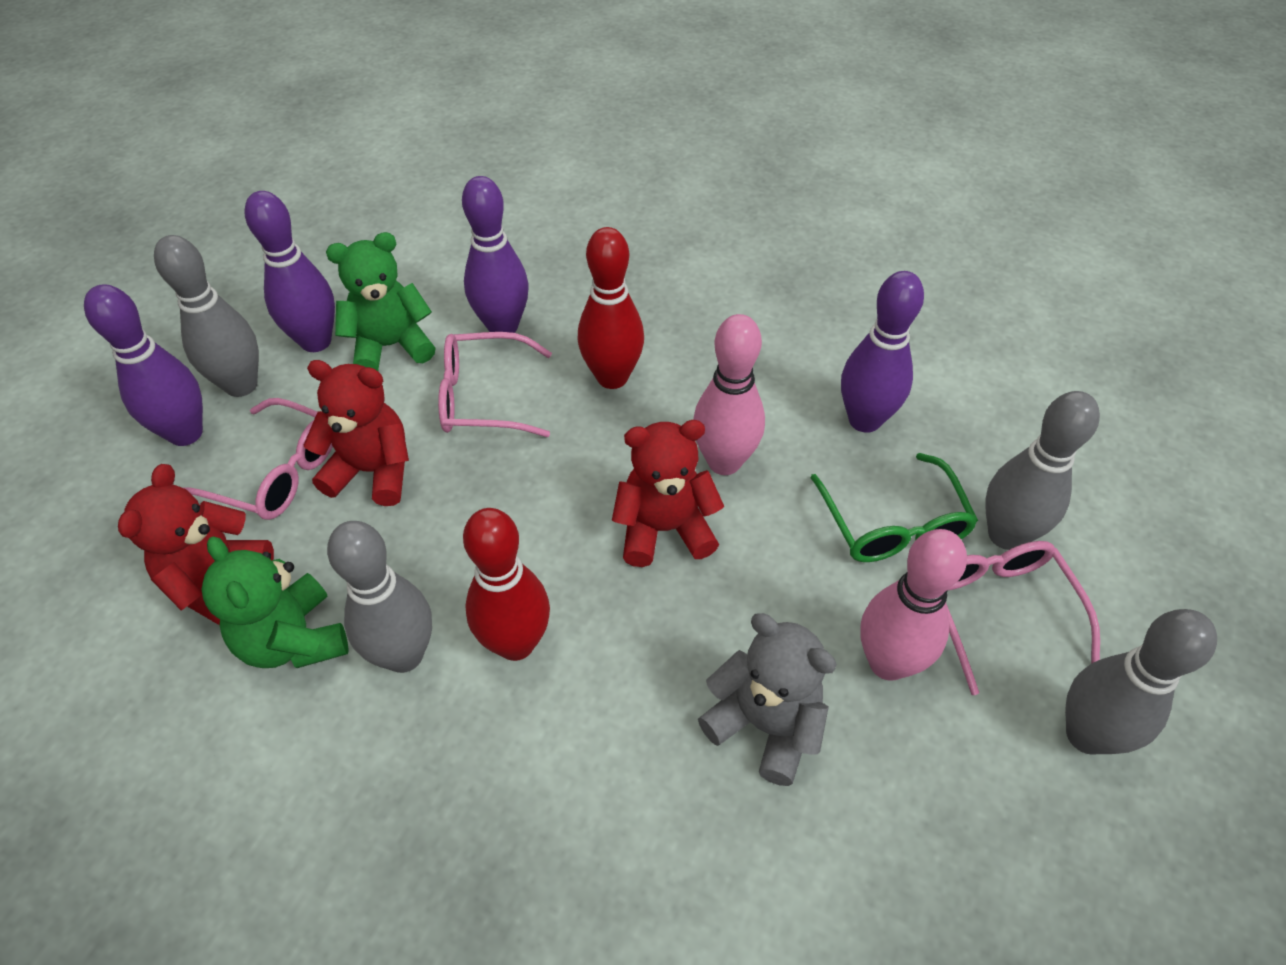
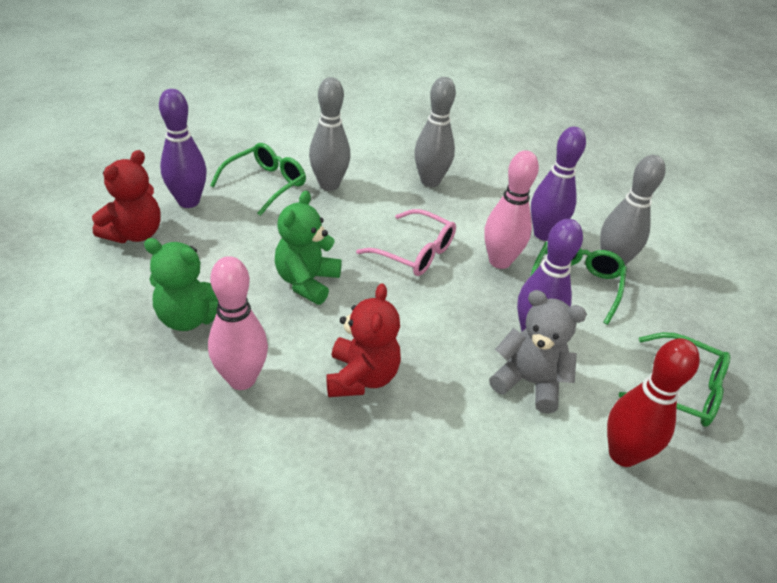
green glasses: 1 -> 3
grey bowling pin: 4 -> 3
pink glasses: 3 -> 1
purple bowling pin: 4 -> 3
red bowling pin: 2 -> 1
red teddy bear: 3 -> 2

